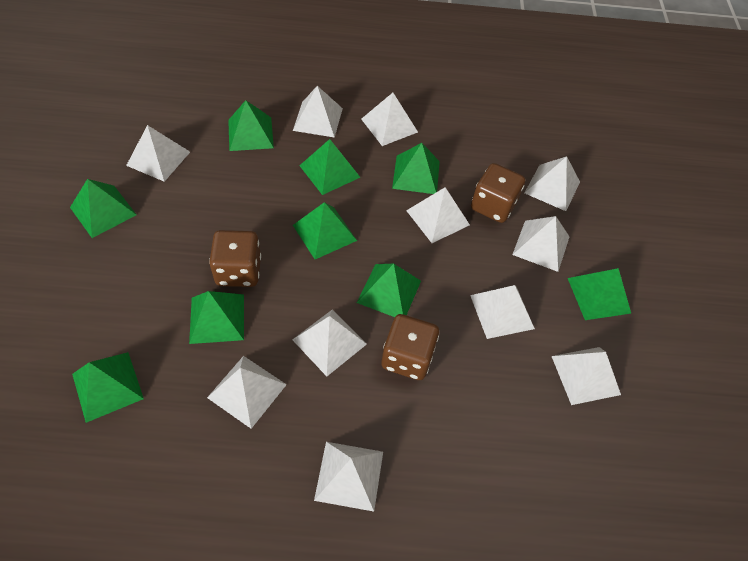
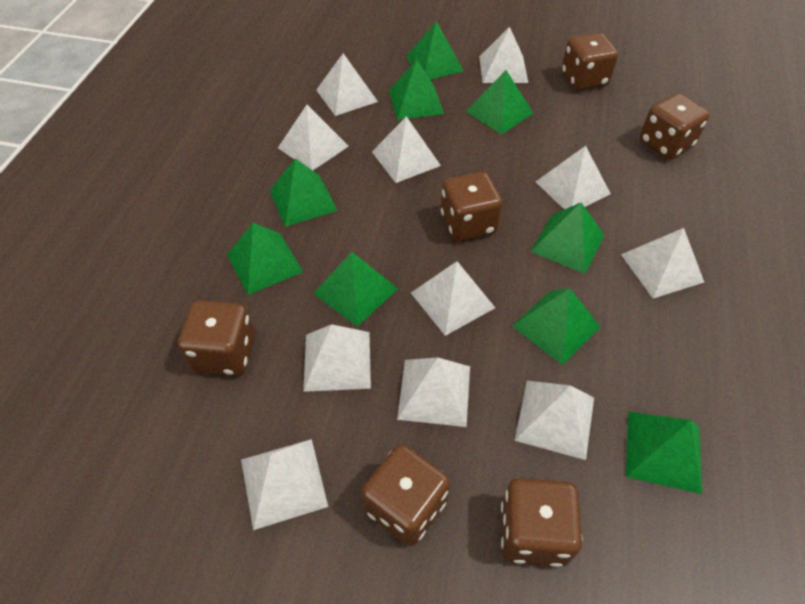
brown dice: 3 -> 6

